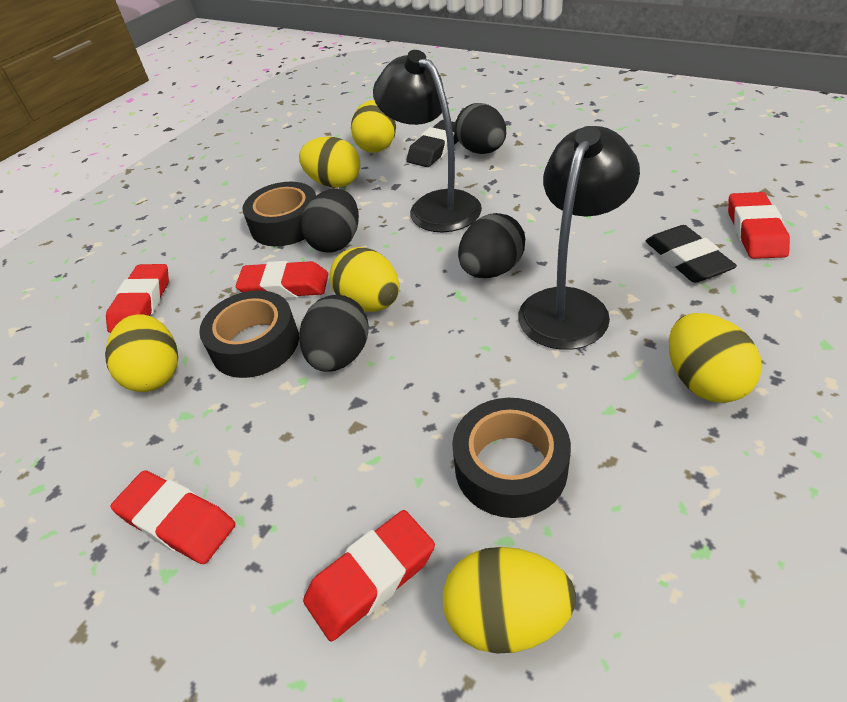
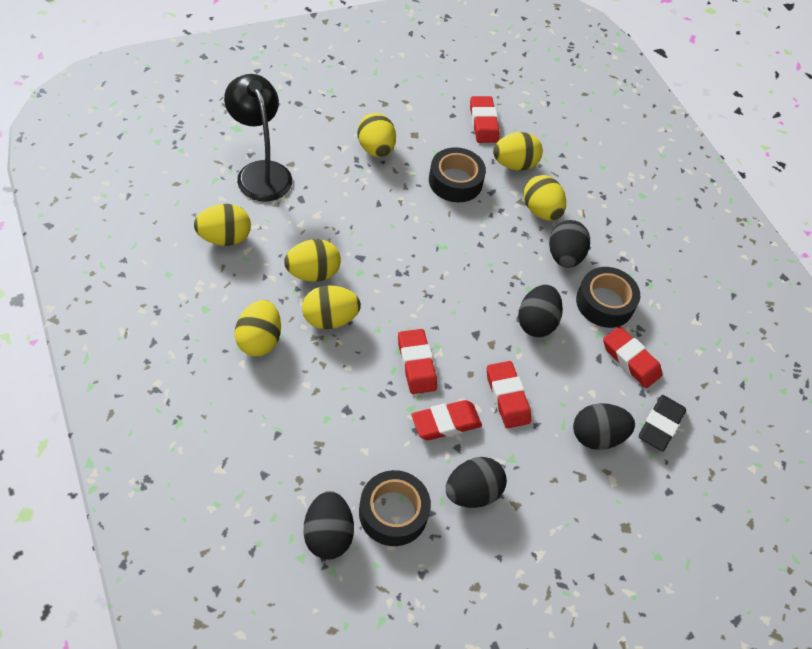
black egg: 4 -> 5
black eraser: 2 -> 1
black lamp: 2 -> 1
yellow egg: 6 -> 7

